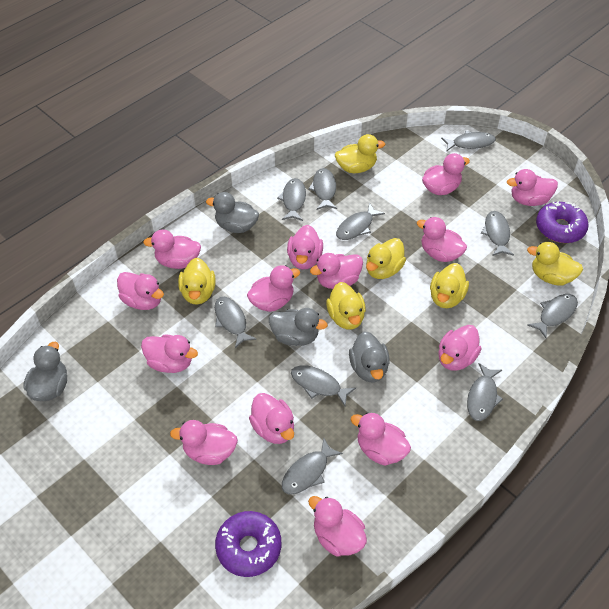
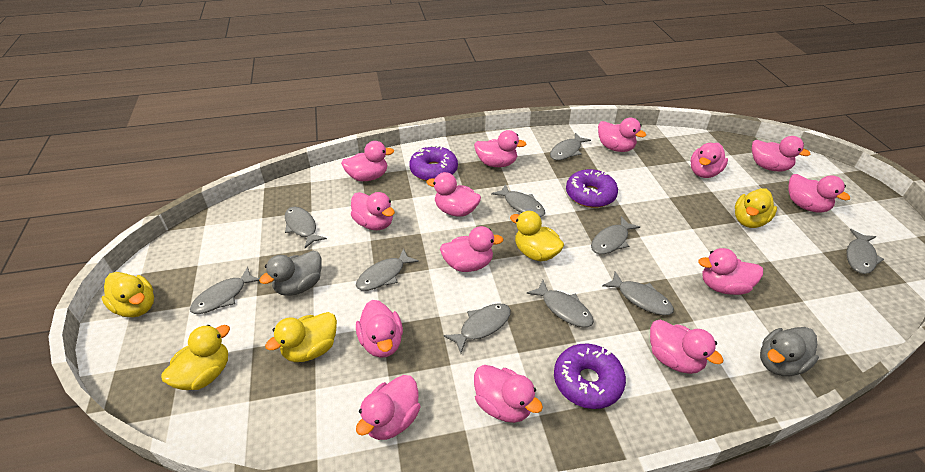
grey duck: 4 -> 2
purple donut: 2 -> 3
yellow duck: 6 -> 5

